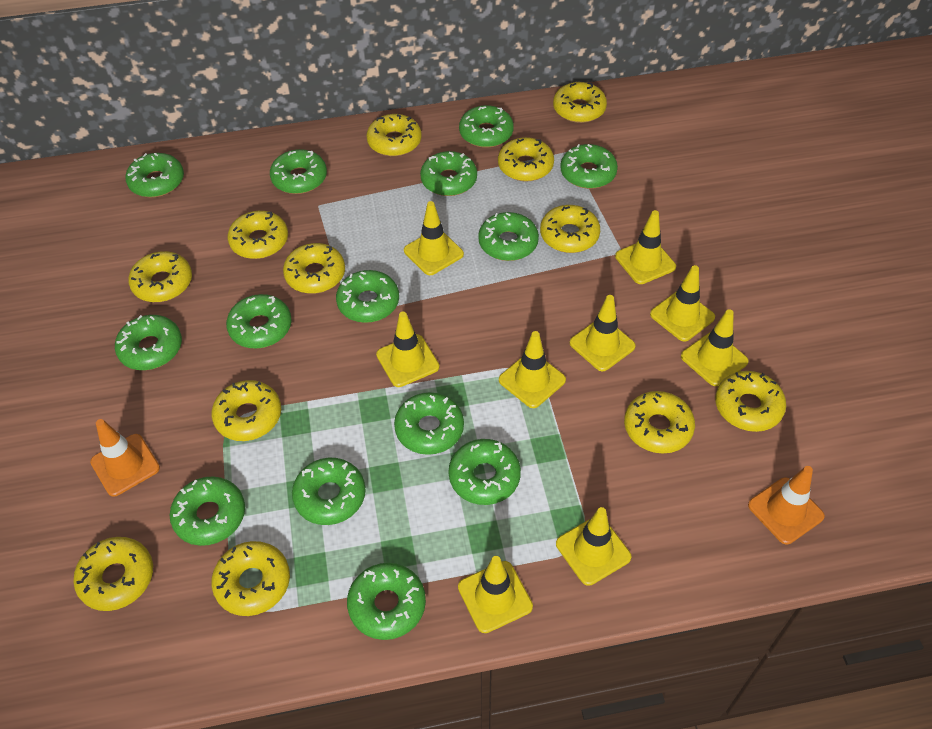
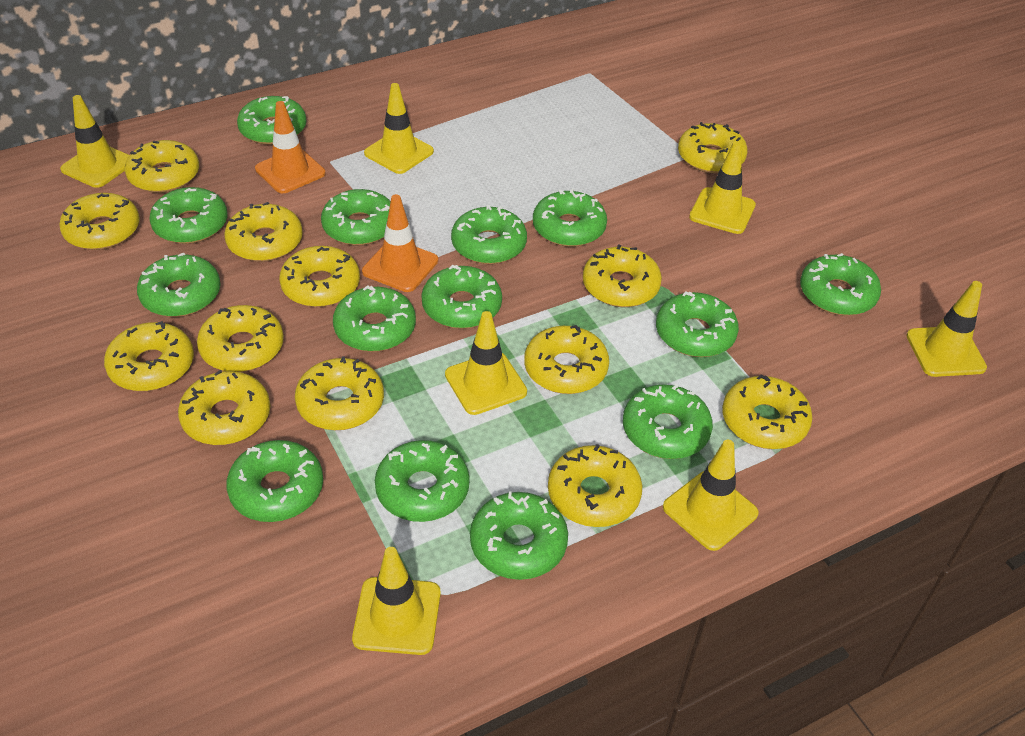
yellow donut: 12 -> 13
yellow traffic cone: 9 -> 7

